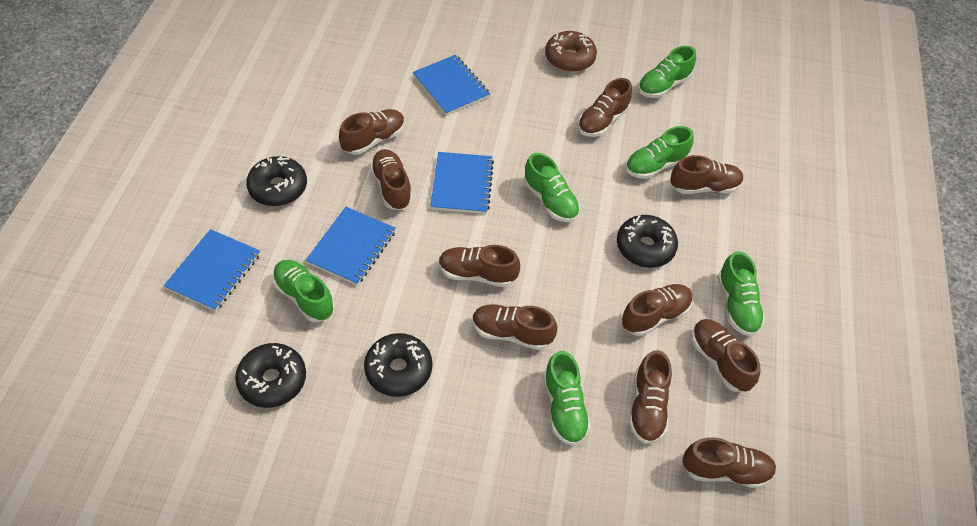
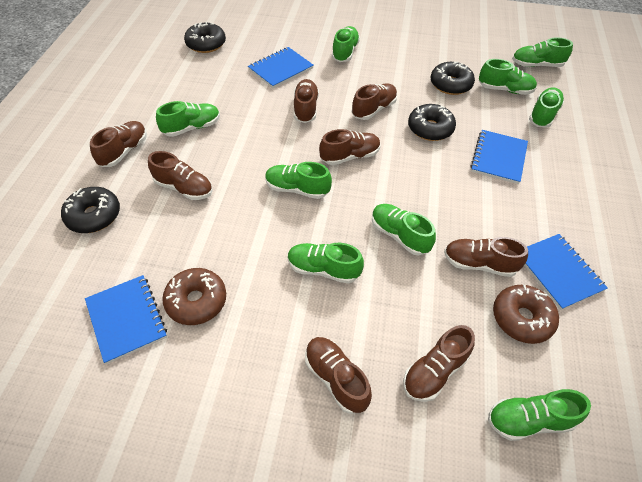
brown donut: 1 -> 2
brown shoe: 10 -> 8
green shoe: 6 -> 9

